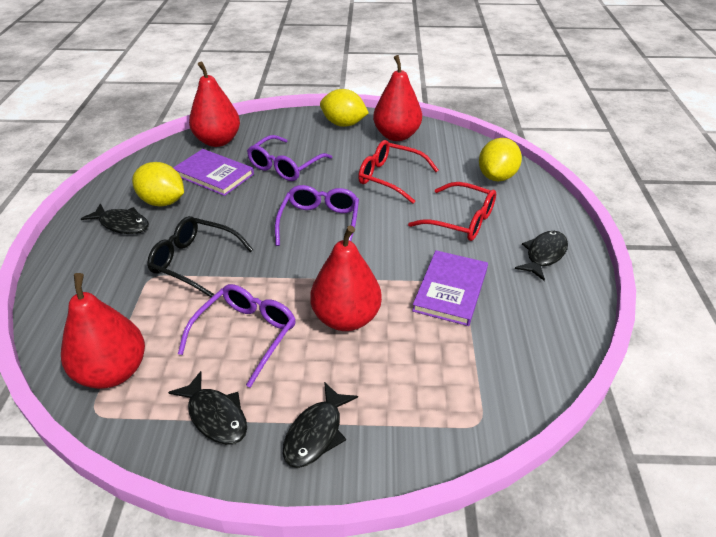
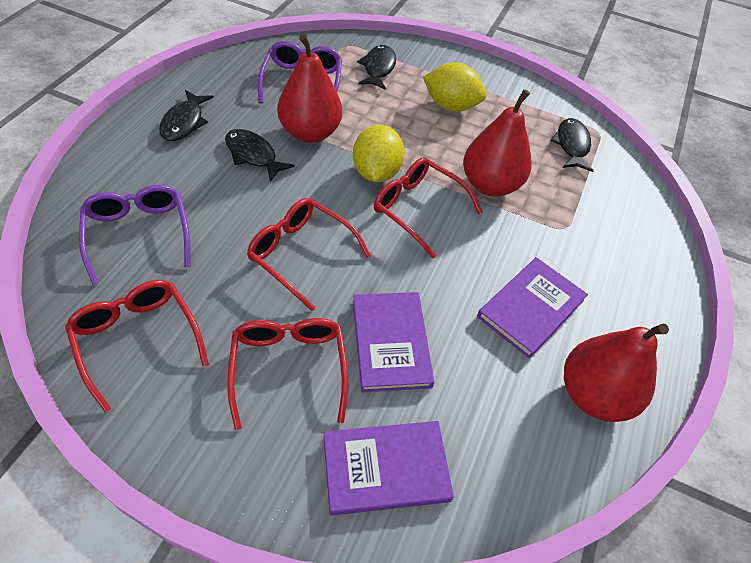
black glasses: 1 -> 0
purple book: 2 -> 3
purple glasses: 3 -> 2
red glasses: 2 -> 4
red pear: 4 -> 3
yellow lemon: 3 -> 2

